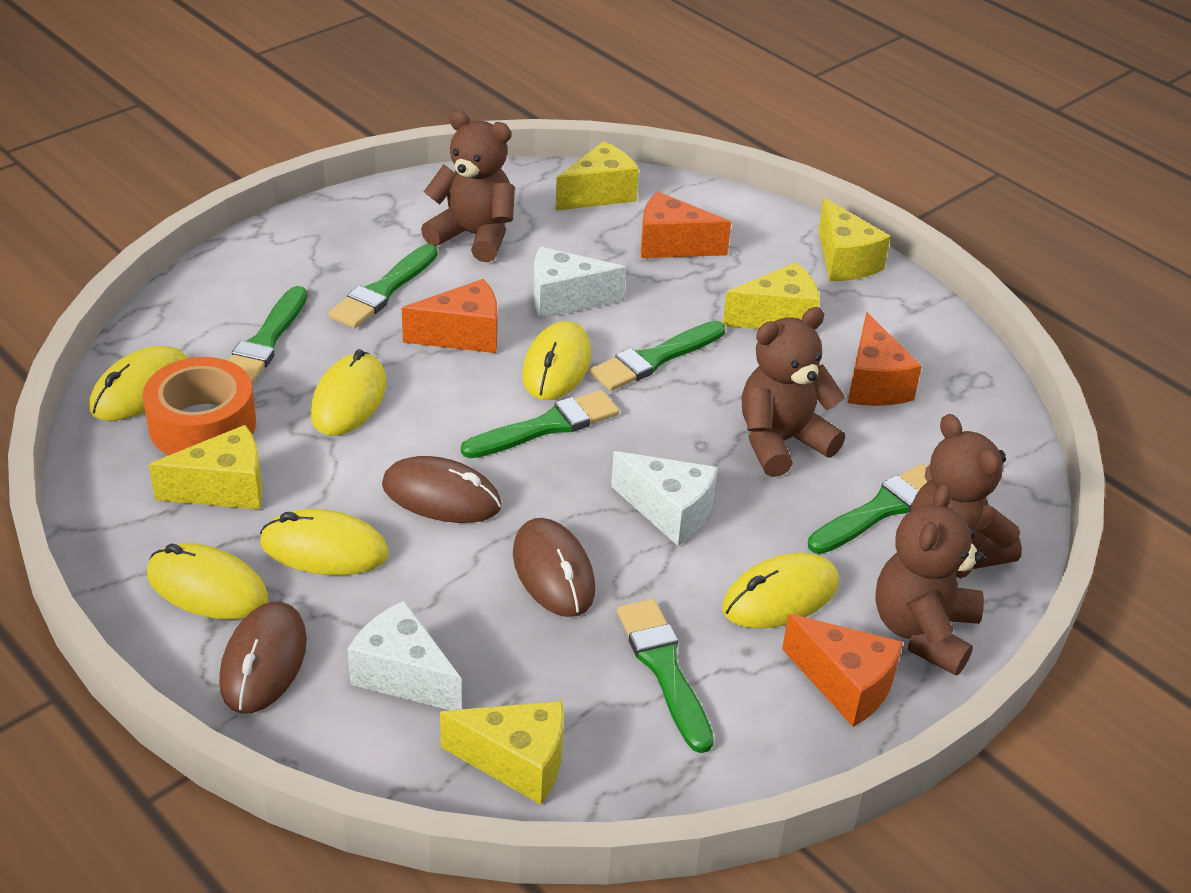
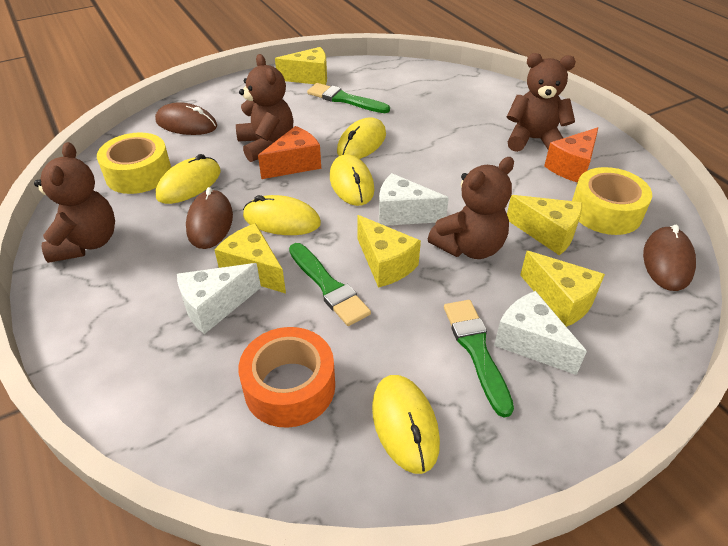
green brush: 6 -> 3
orange cheese: 4 -> 2
yellow mouse: 6 -> 5
yellow tape: 0 -> 2

